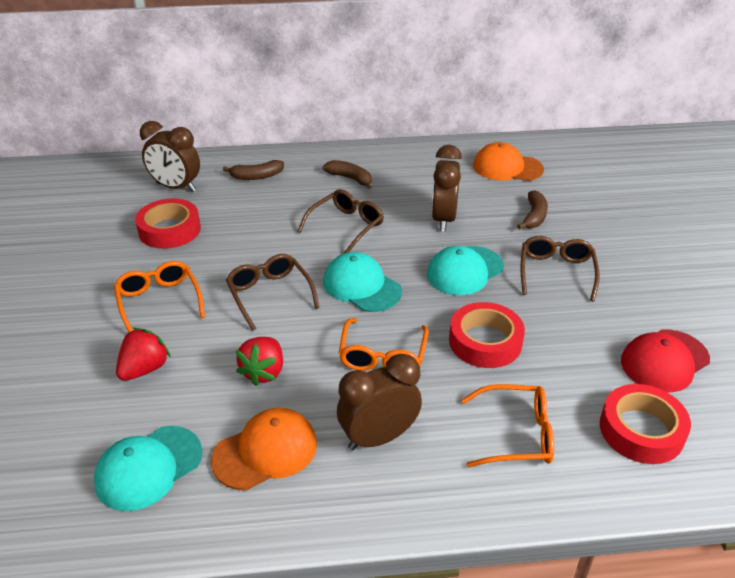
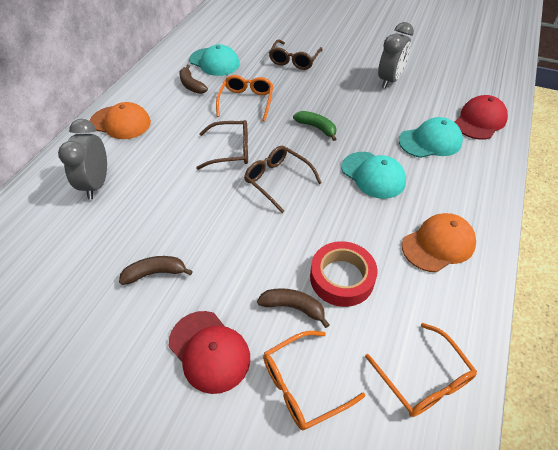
brown clock: 3 -> 0
green banana: 0 -> 1
grey clock: 0 -> 2
red cap: 1 -> 2
red strawberry: 2 -> 0
red tape: 3 -> 1

